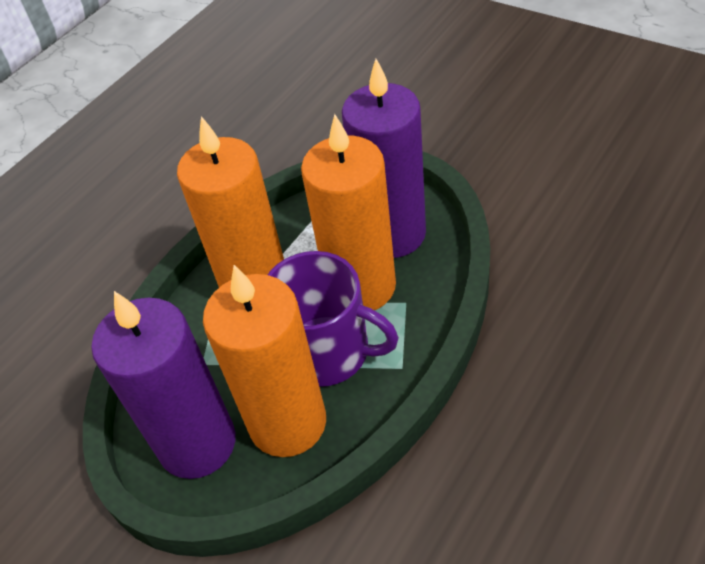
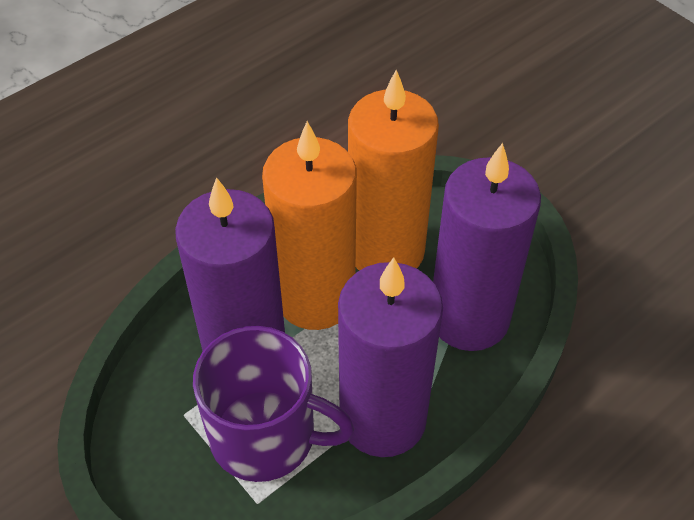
orange candle: 3 -> 2
purple candle: 2 -> 3

